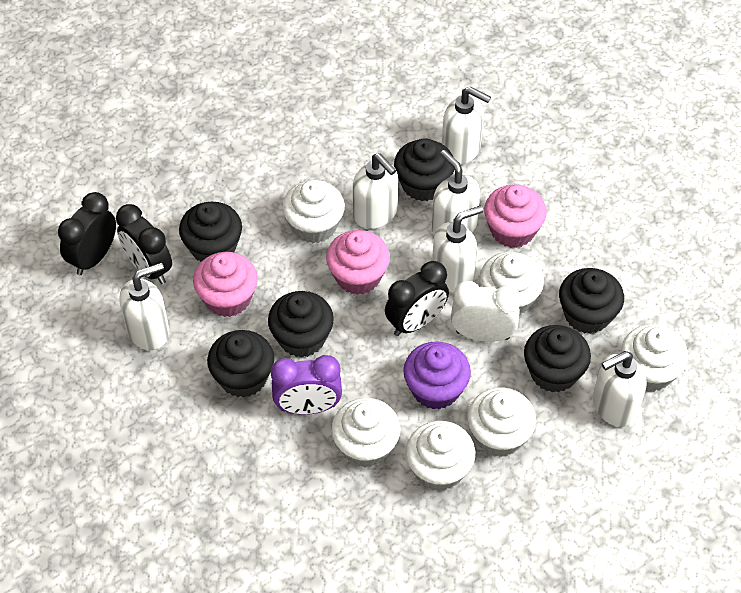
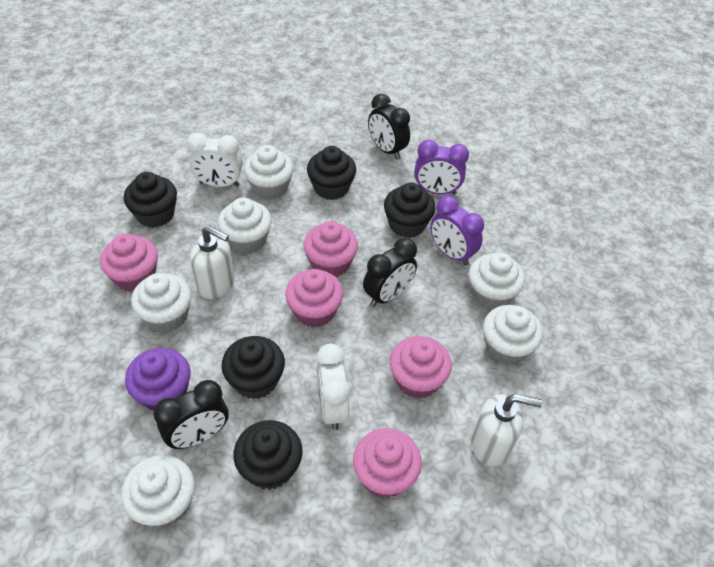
black cupcake: 6 -> 5
pink cupcake: 3 -> 5
purple clock: 1 -> 2
white clock: 1 -> 2
white soap dispenser: 6 -> 2

